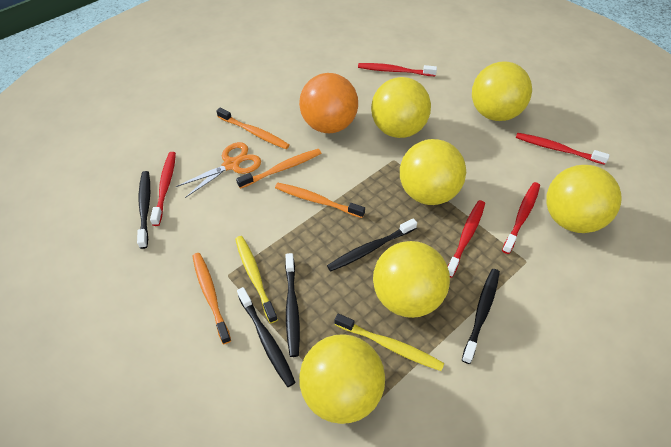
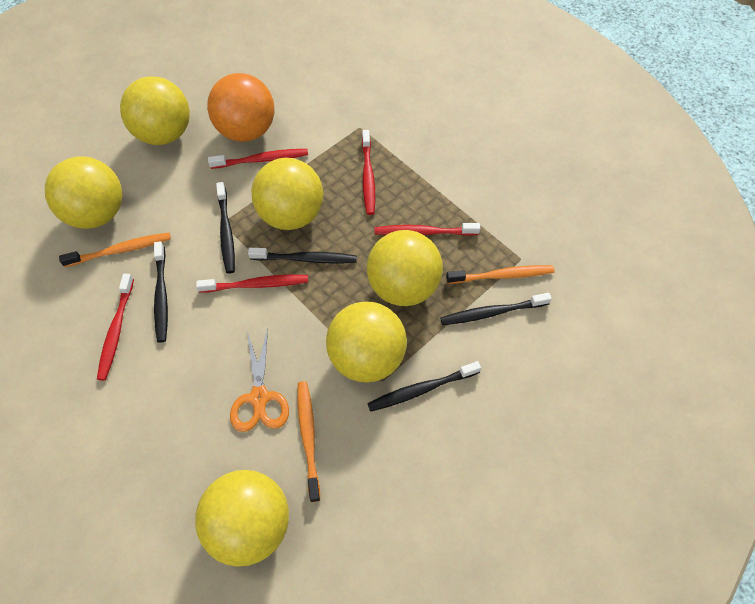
orange toothbrush: 4 -> 3
yellow toothbrush: 2 -> 0

